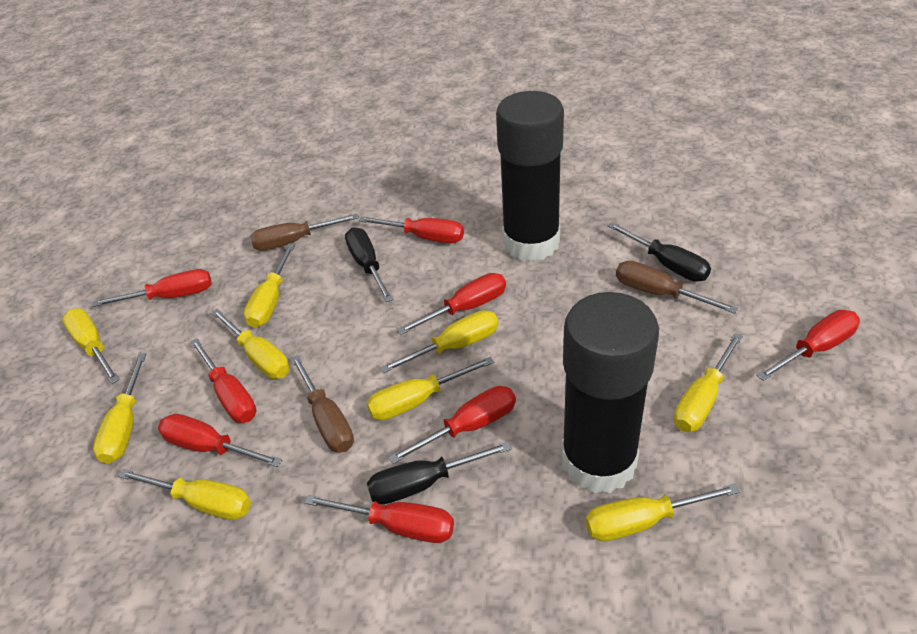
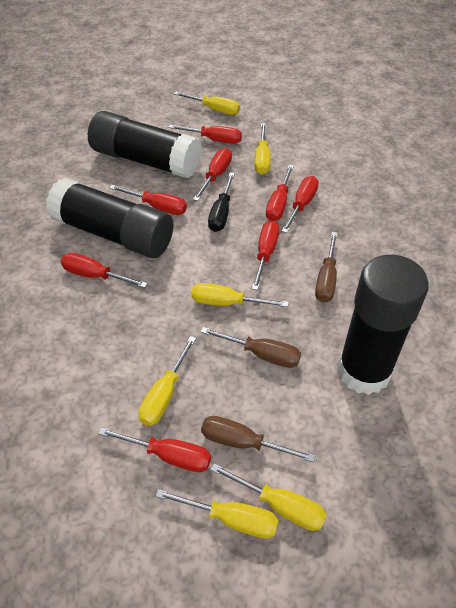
black glue stick: 2 -> 3
black screwdriver: 3 -> 1
yellow screwdriver: 9 -> 6

